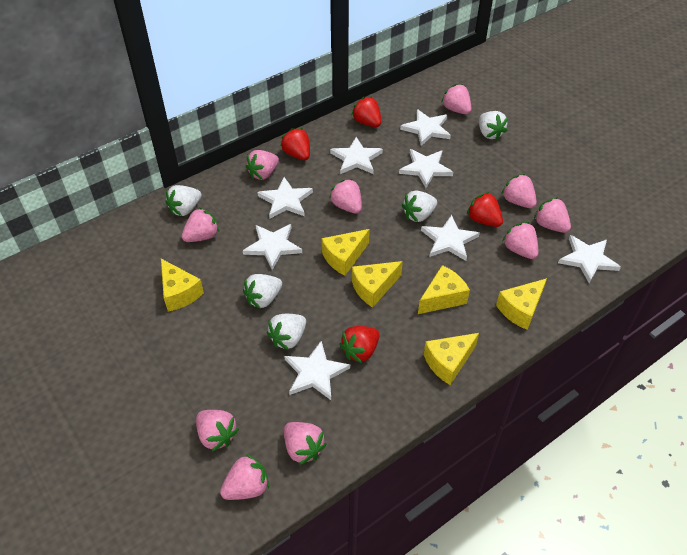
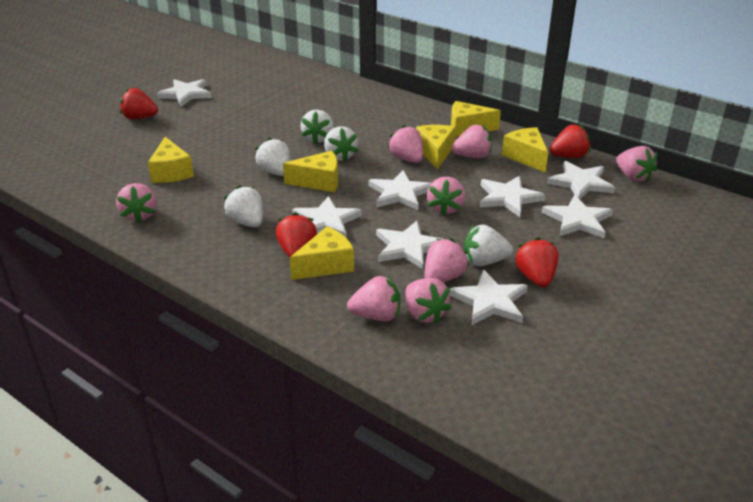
pink strawberry: 10 -> 8

